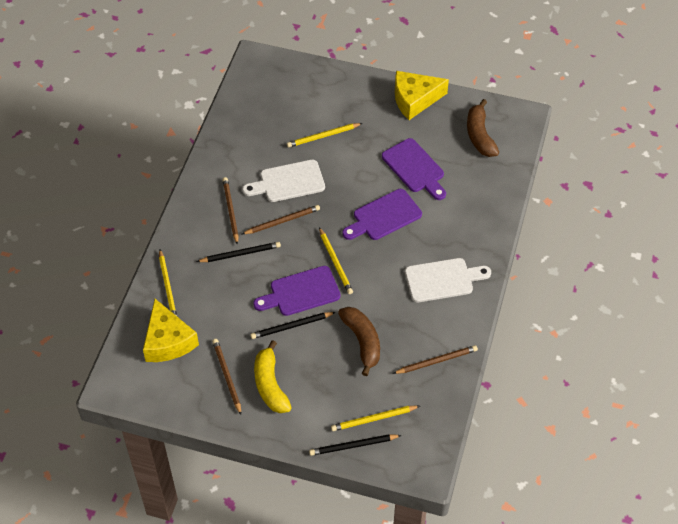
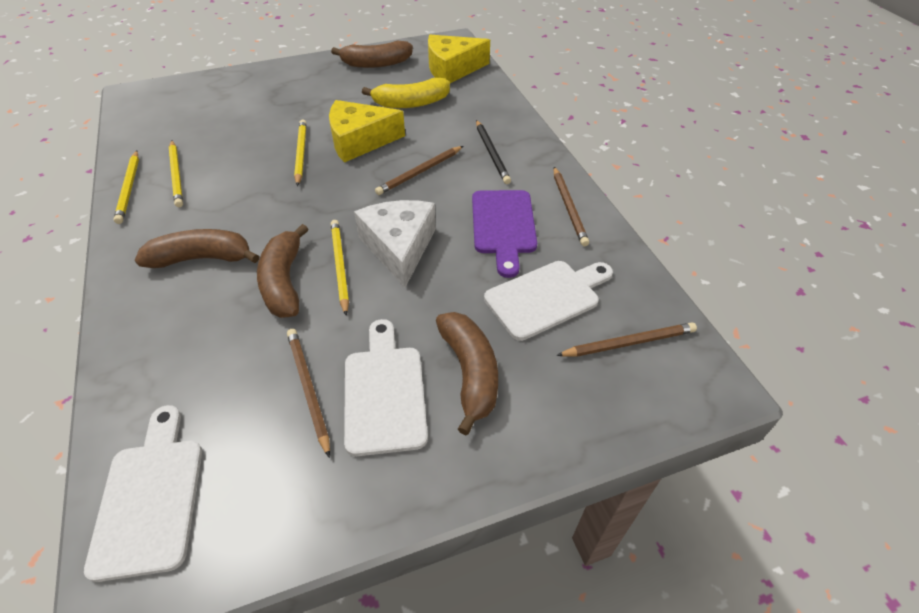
black pencil: 3 -> 1
brown banana: 2 -> 4
purple cutting board: 3 -> 1
white cheese: 0 -> 1
white cutting board: 2 -> 3

